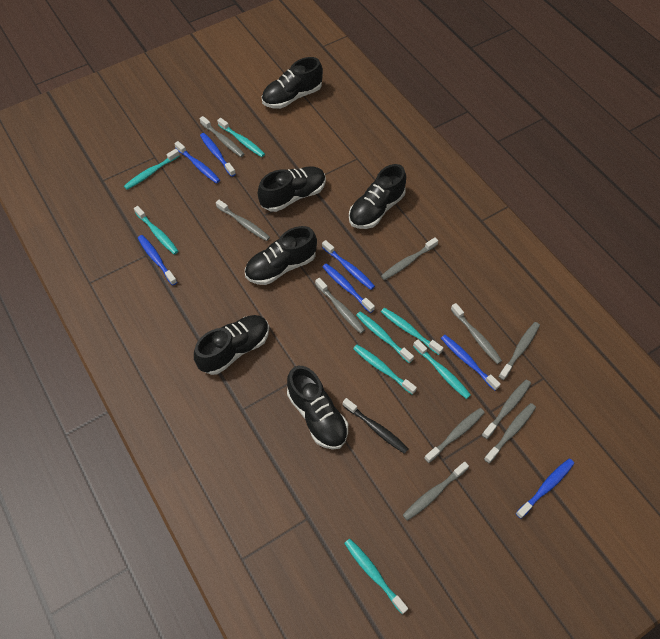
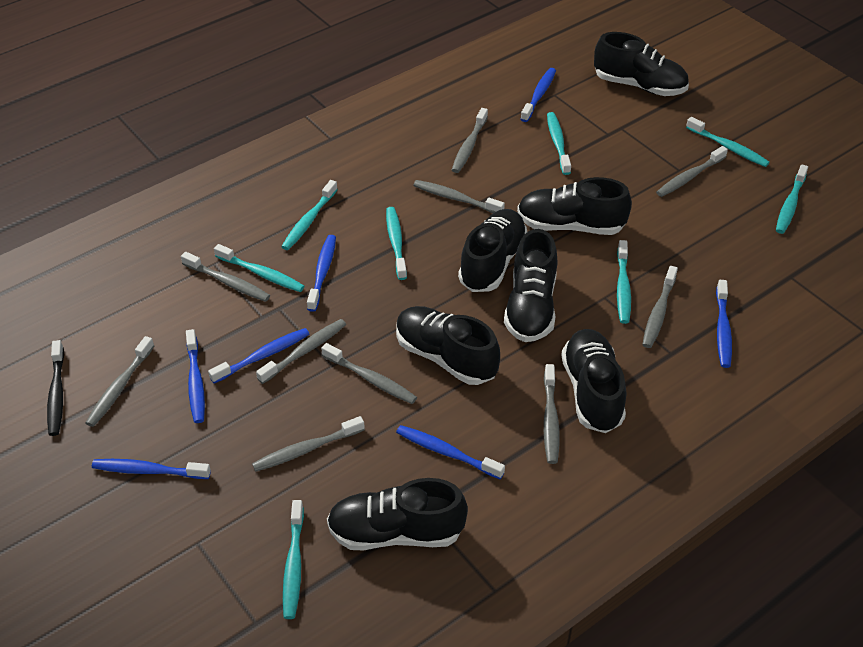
black shoe: 6 -> 7

